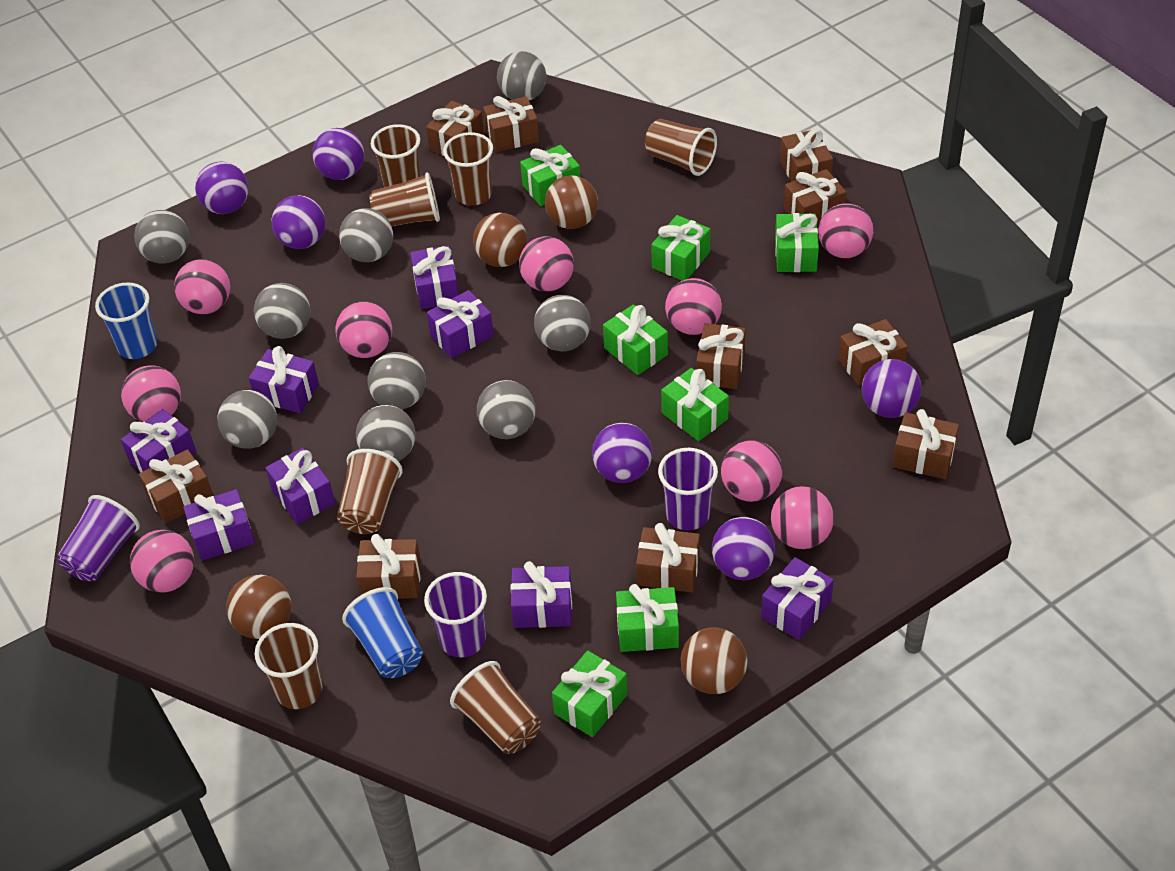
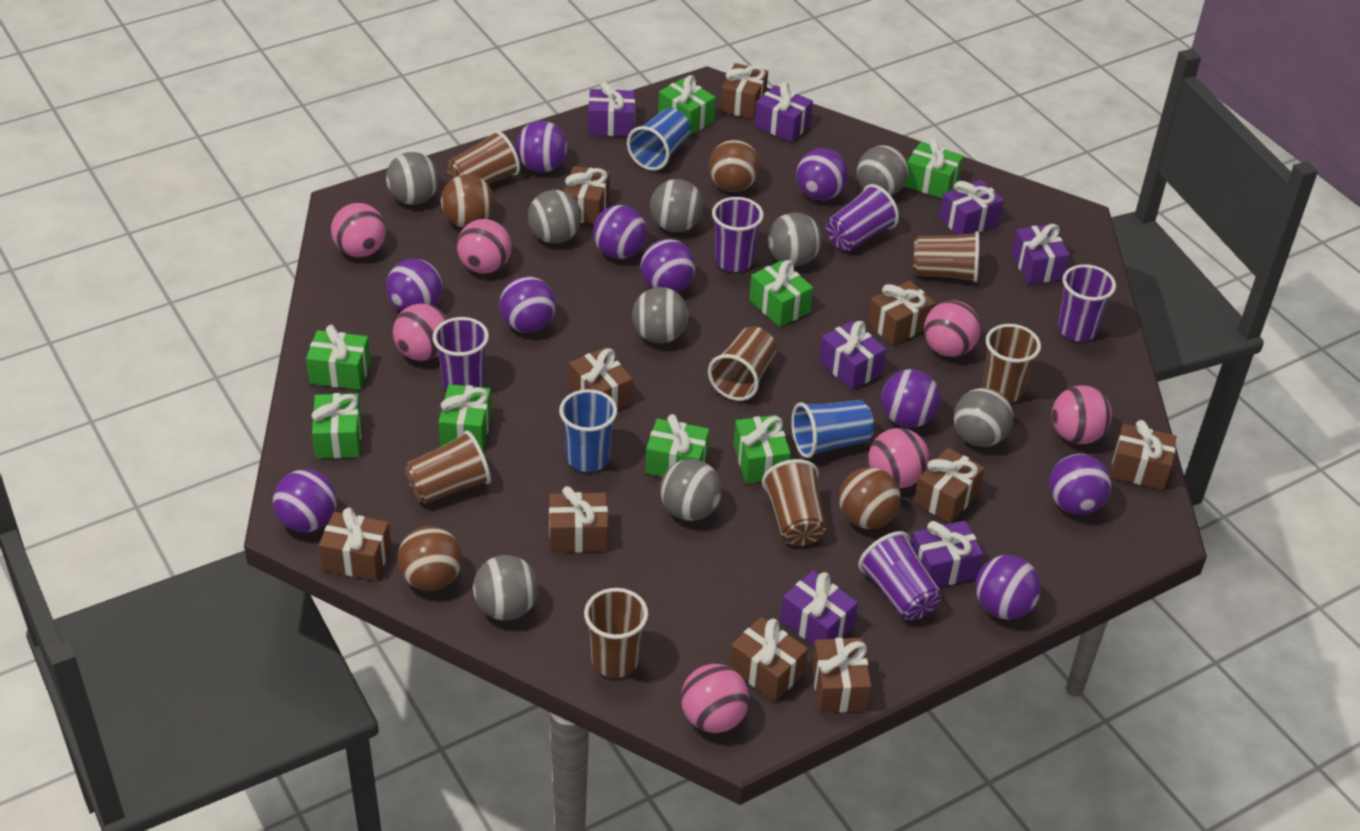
blue cup: 2 -> 3
green gift: 7 -> 8
pink ball: 9 -> 7
purple ball: 6 -> 10
purple cup: 3 -> 5
purple gift: 8 -> 7

